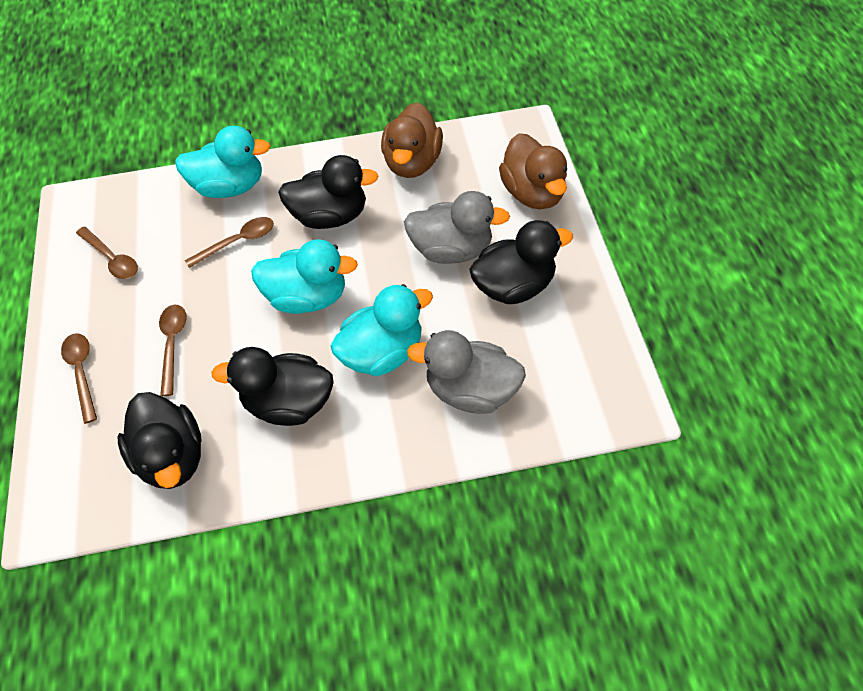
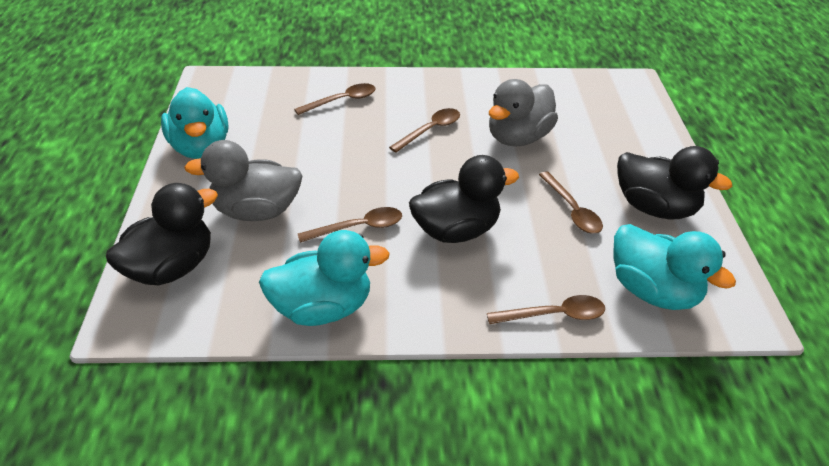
black duck: 4 -> 3
brown duck: 2 -> 0
brown spoon: 4 -> 5

